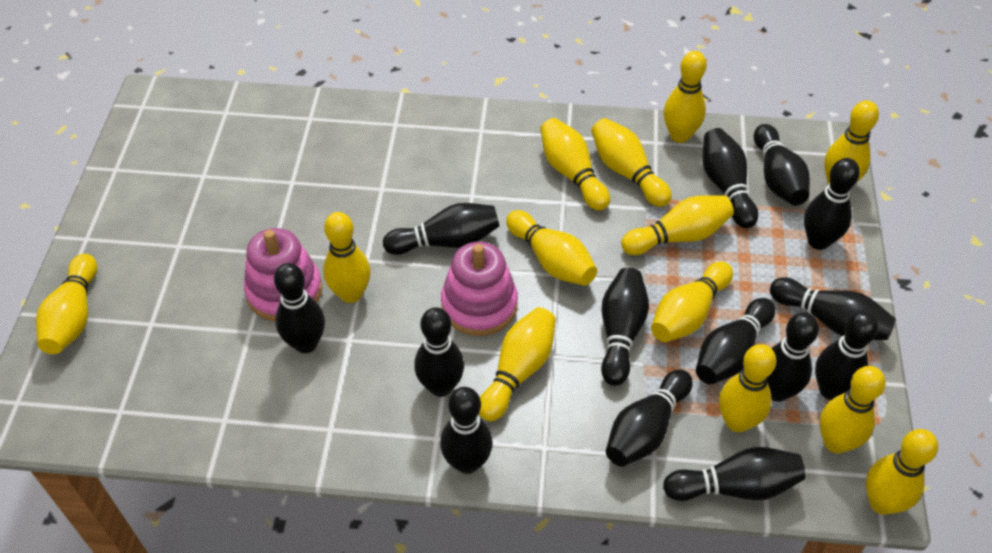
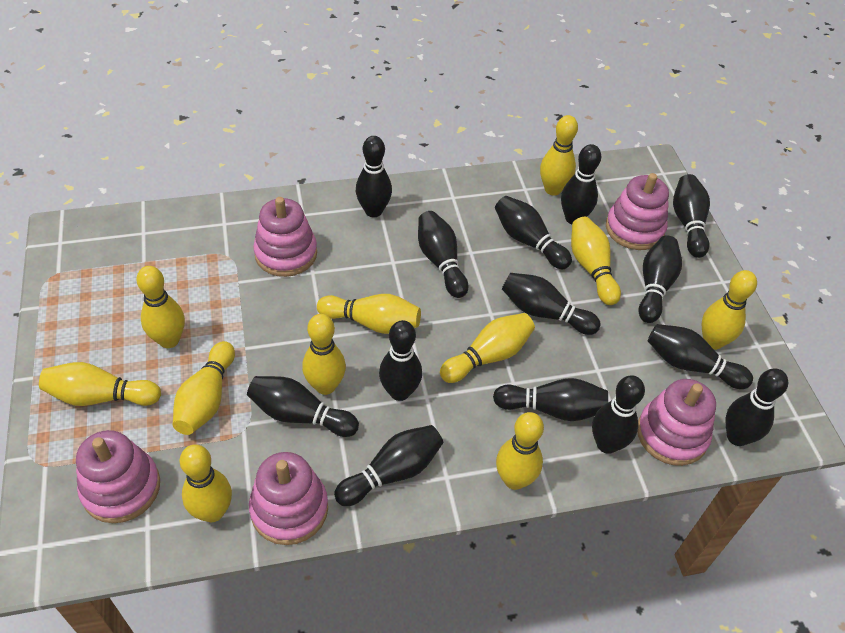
pink stacking toy: 2 -> 5
yellow bowling pin: 13 -> 11

